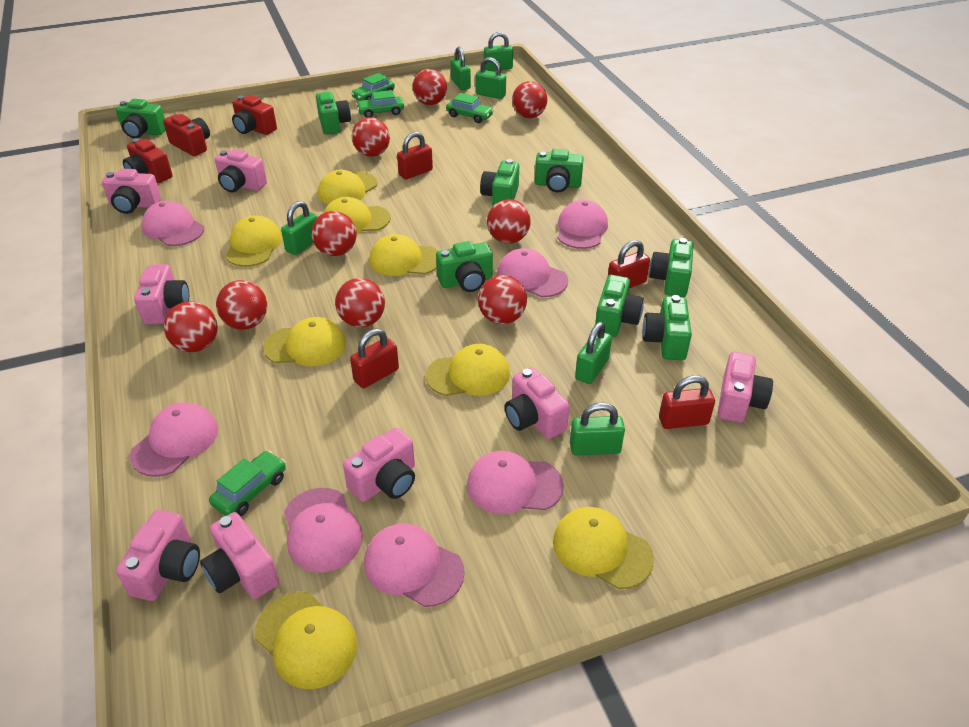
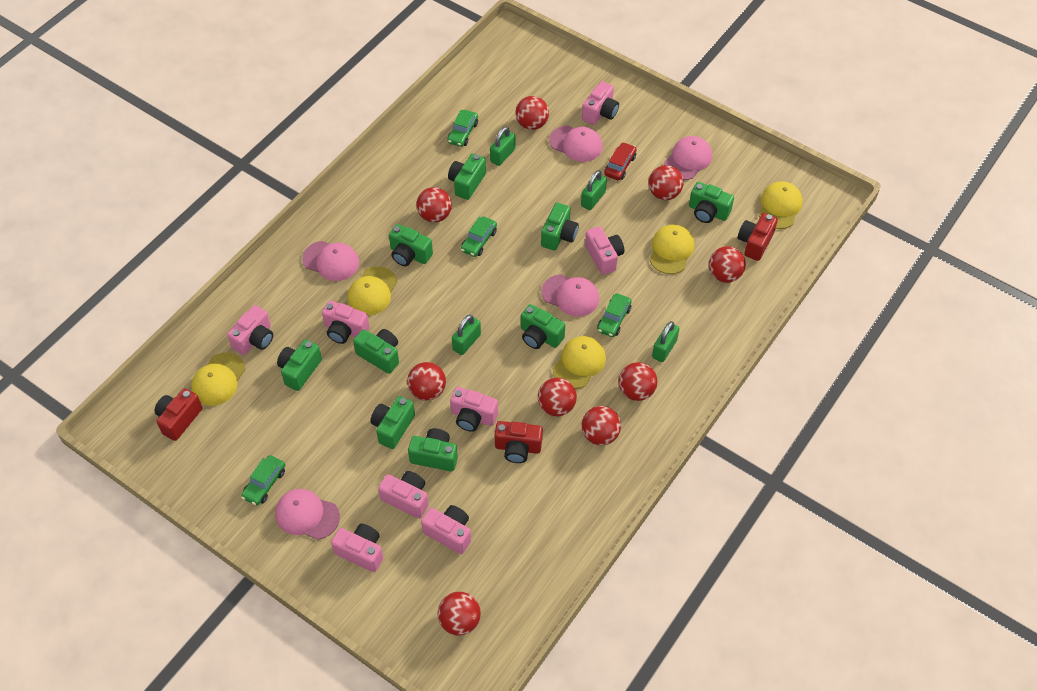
green camera: 8 -> 9
green padlock: 6 -> 4
pink cap: 7 -> 5
red car: 0 -> 1
red padlock: 4 -> 0
yellow cap: 8 -> 5

